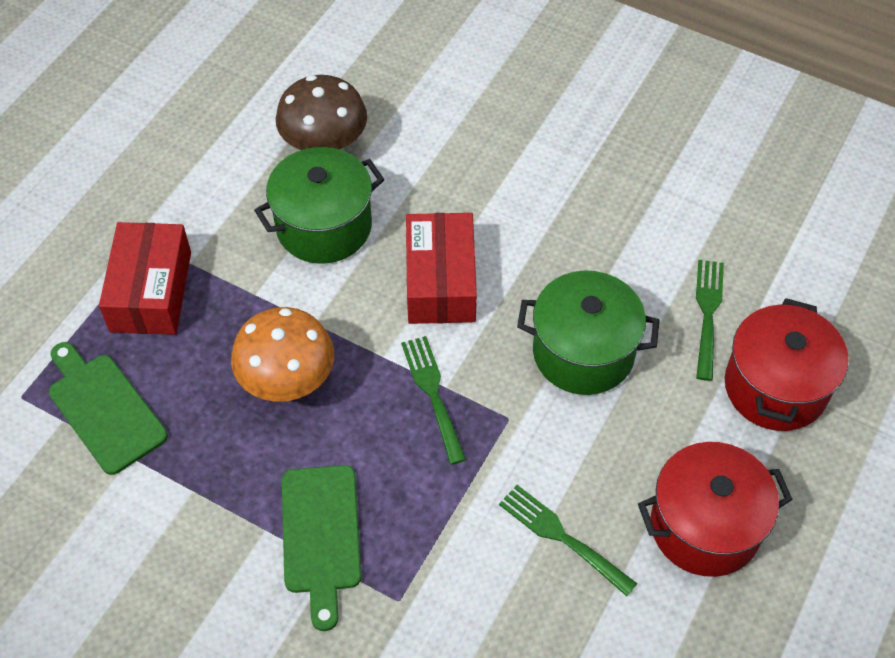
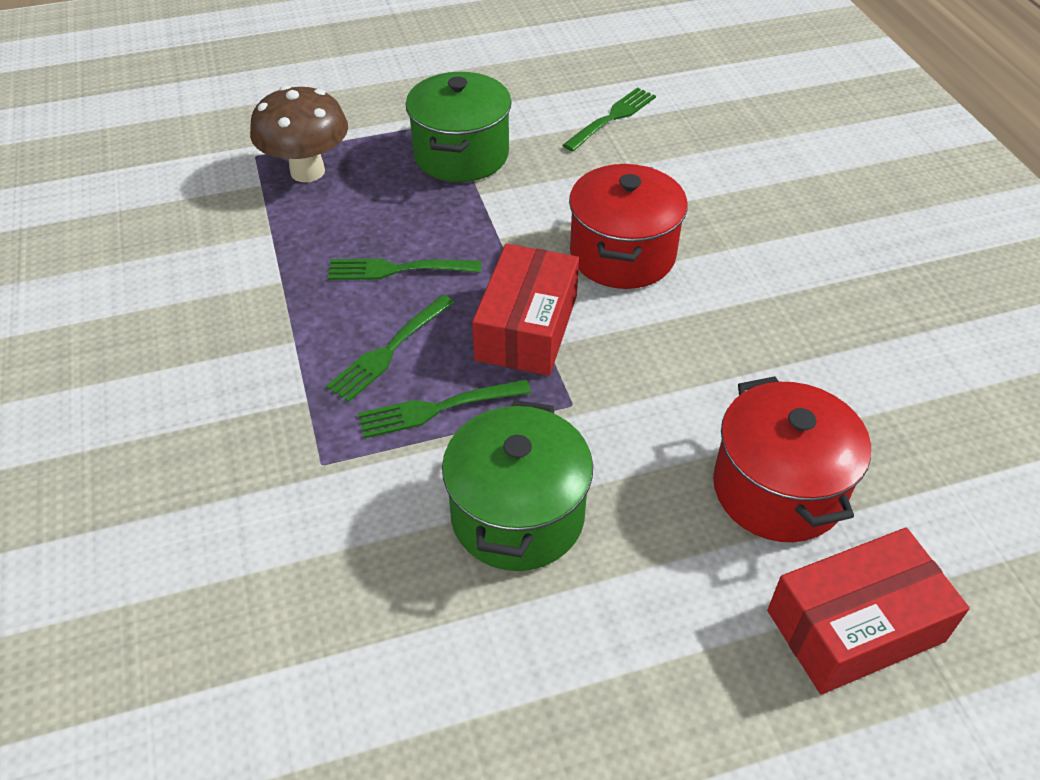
green cutting board: 2 -> 0
green fork: 3 -> 4
orange mushroom: 1 -> 0

